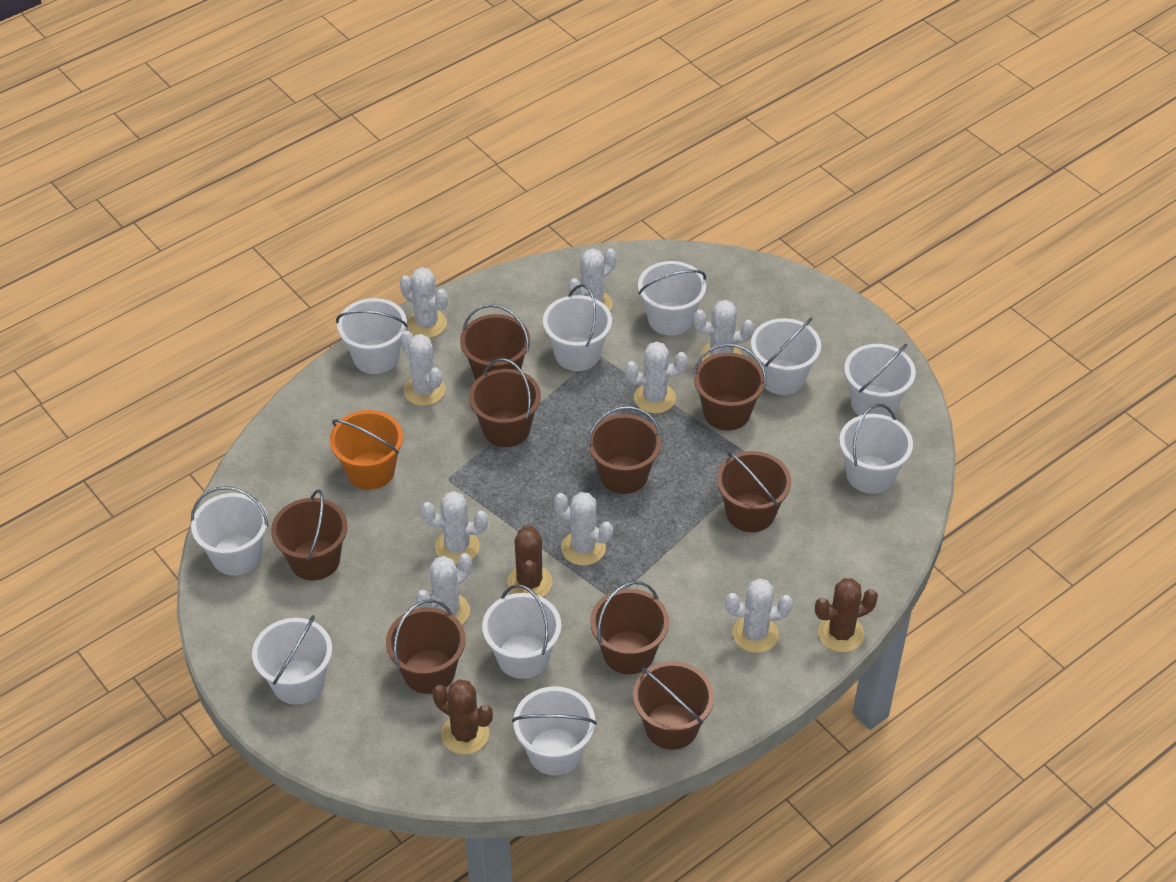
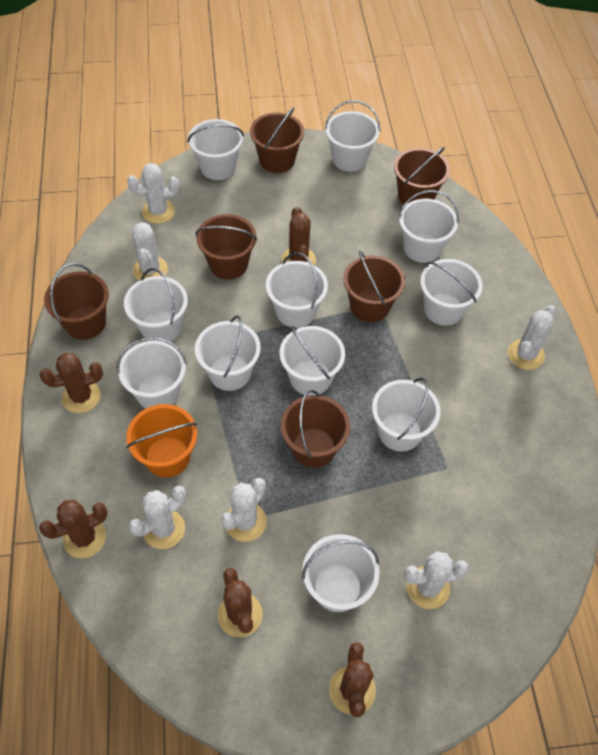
brown bucket: 9 -> 6
brown cactus: 3 -> 5
white bucket: 10 -> 11
white cactus: 9 -> 6

